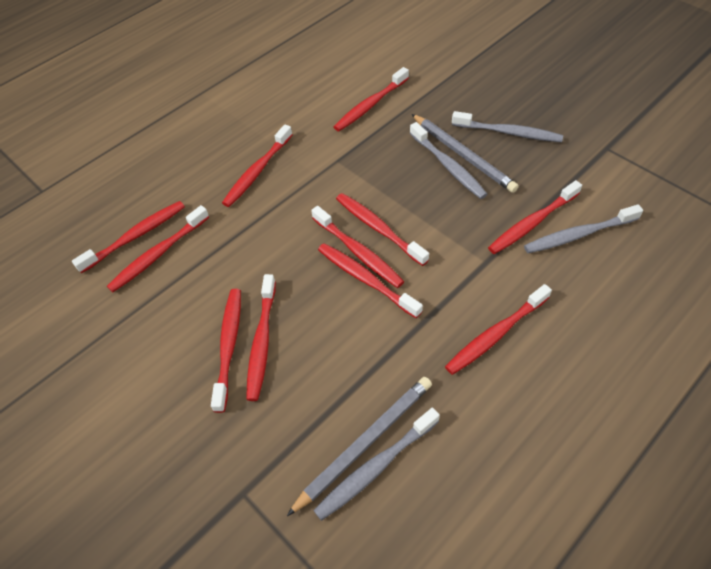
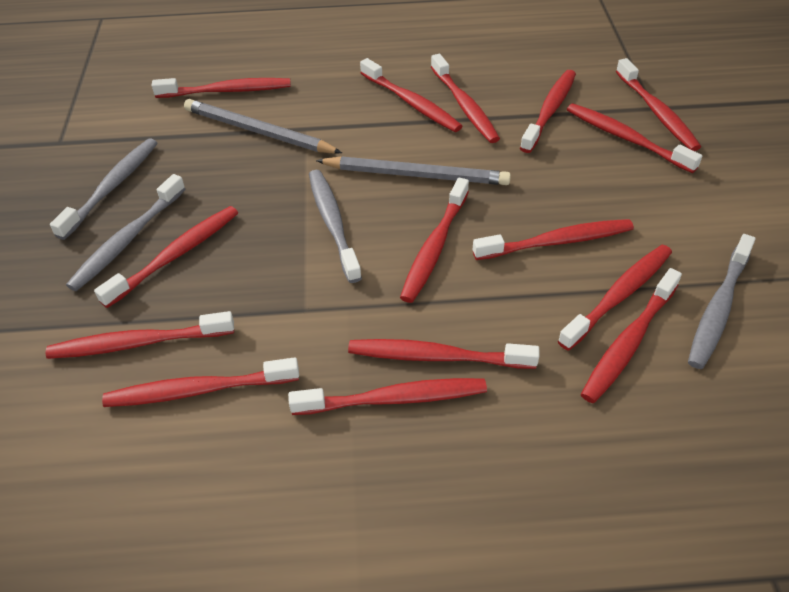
red toothbrush: 11 -> 15

